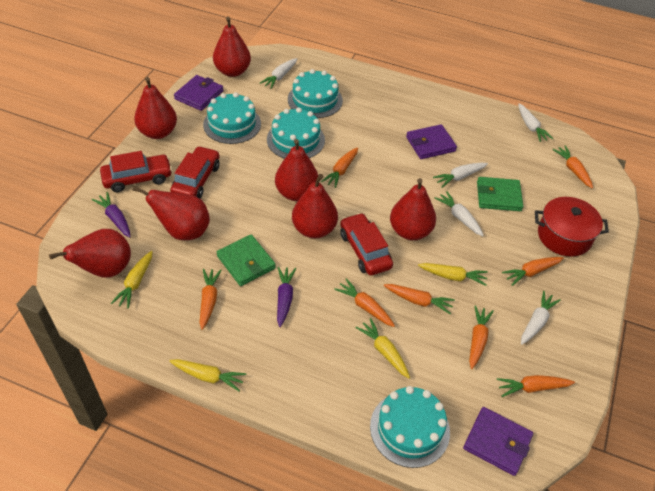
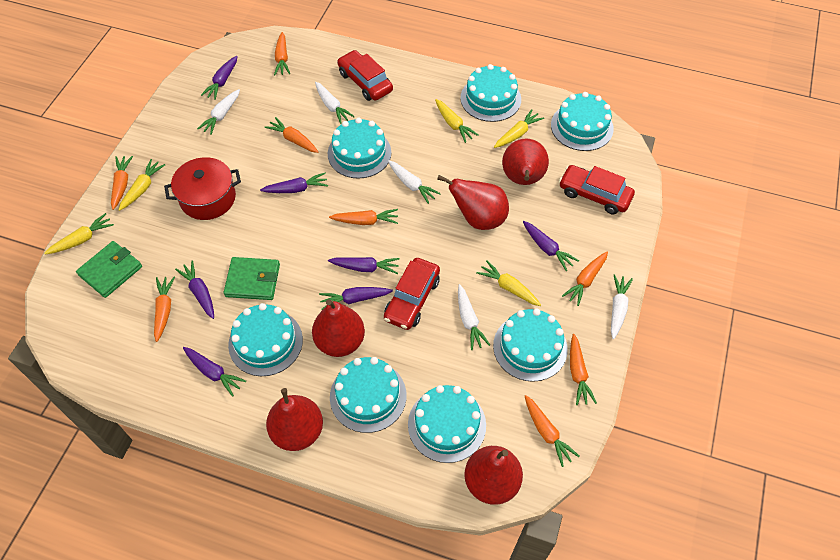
purple carrot: 2 -> 7
purple wallet: 3 -> 0
red pear: 7 -> 5
turquoise cake: 4 -> 7
yellow carrot: 4 -> 5

